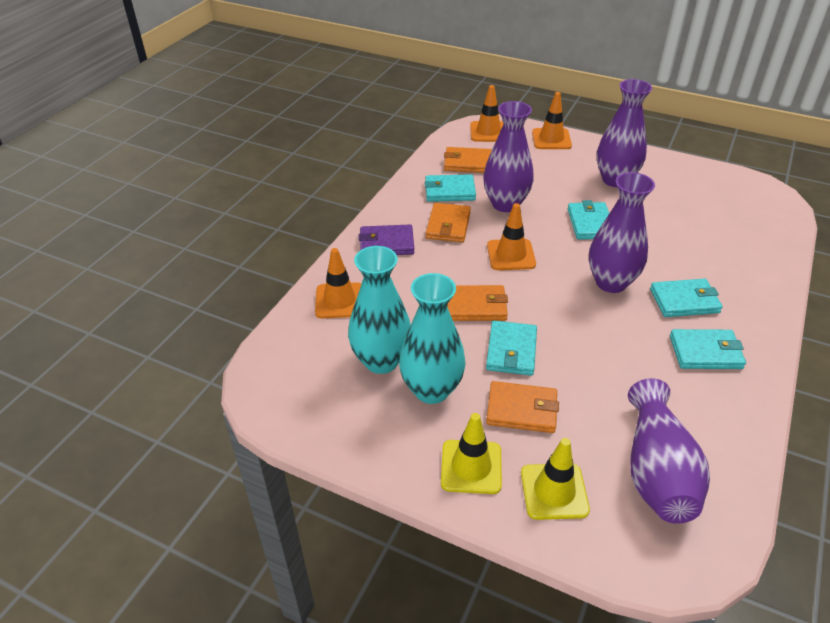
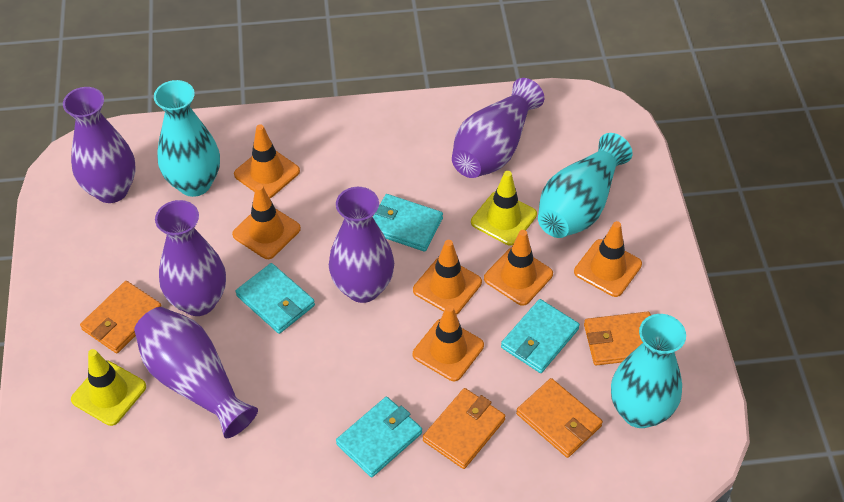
orange traffic cone: 4 -> 6
purple vase: 4 -> 5
purple wallet: 1 -> 0
turquoise vase: 2 -> 3
turquoise wallet: 5 -> 4

